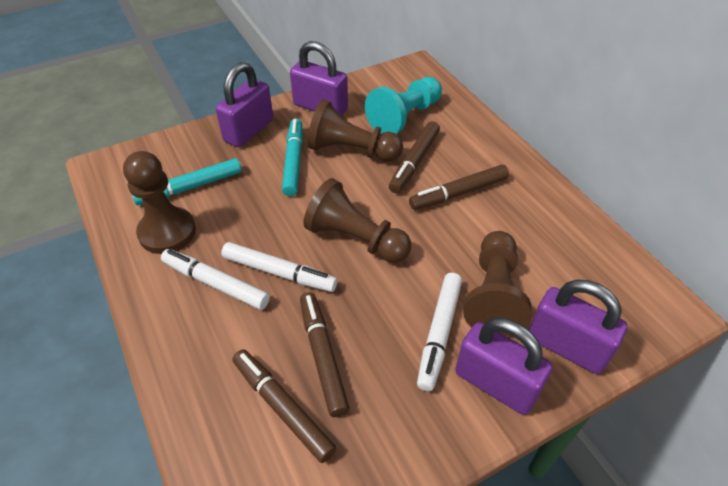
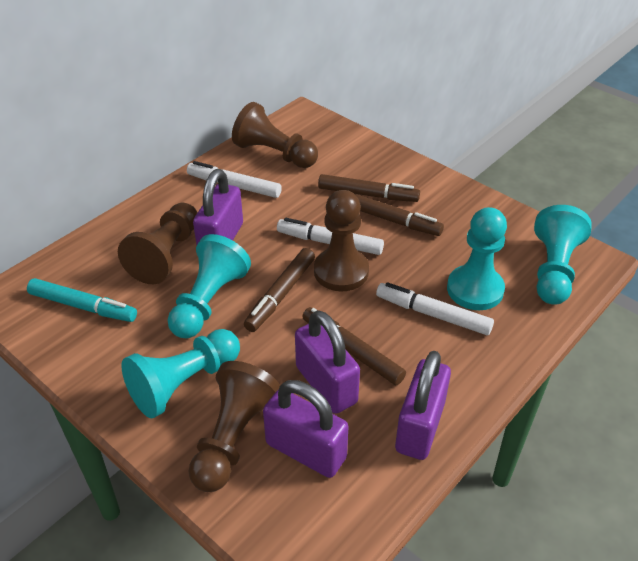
turquoise marker: 2 -> 1
turquoise pawn: 1 -> 4

